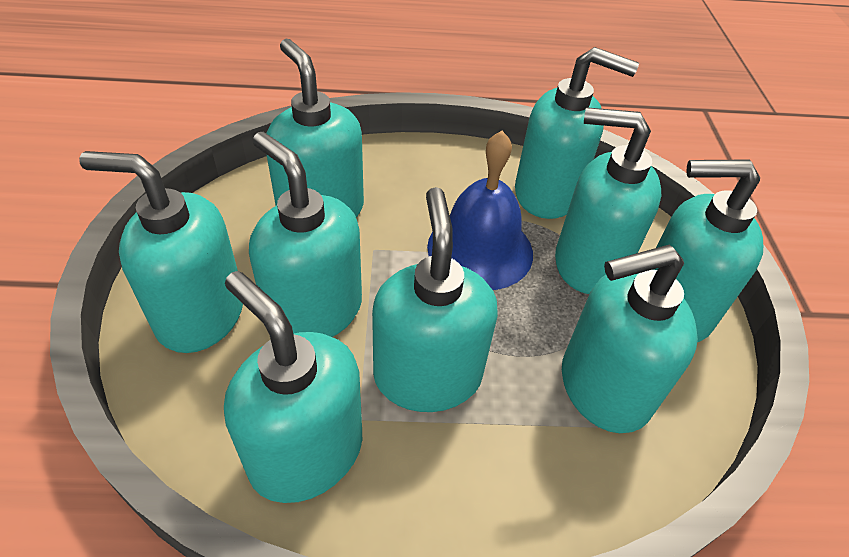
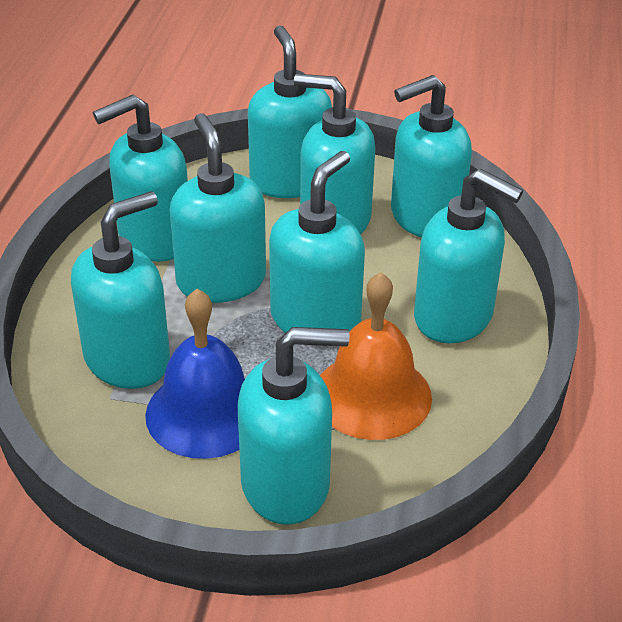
orange bell: 0 -> 1

